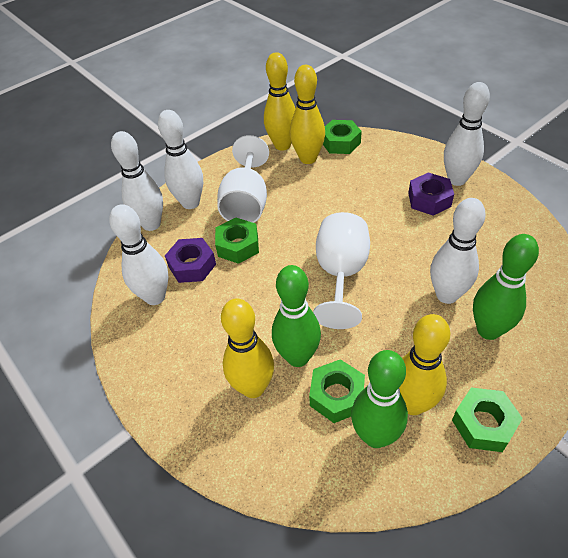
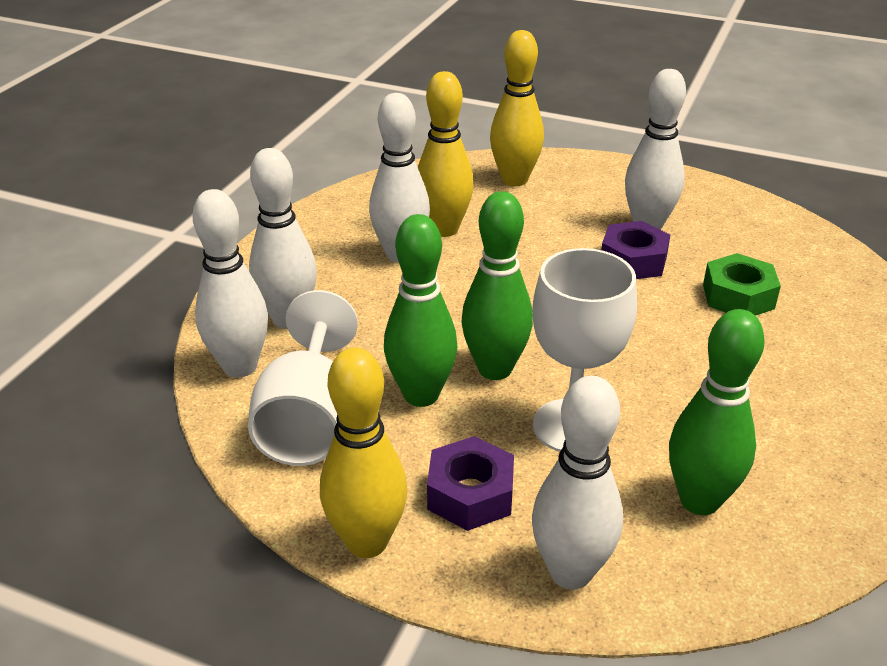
green nut: 4 -> 1
yellow bowling pin: 4 -> 3

